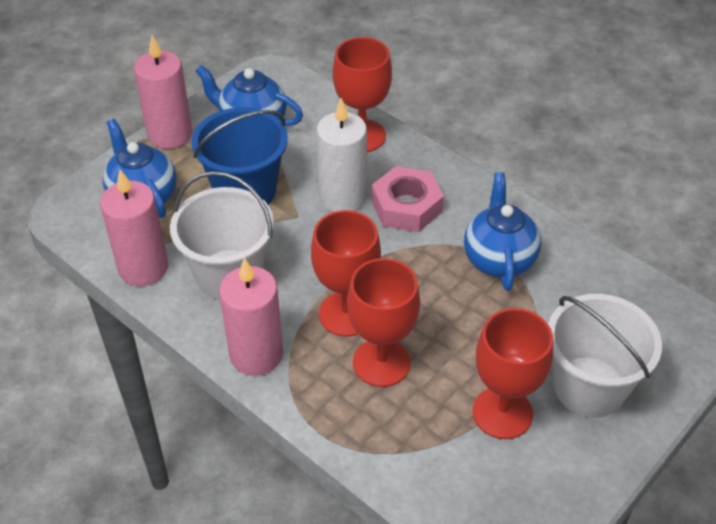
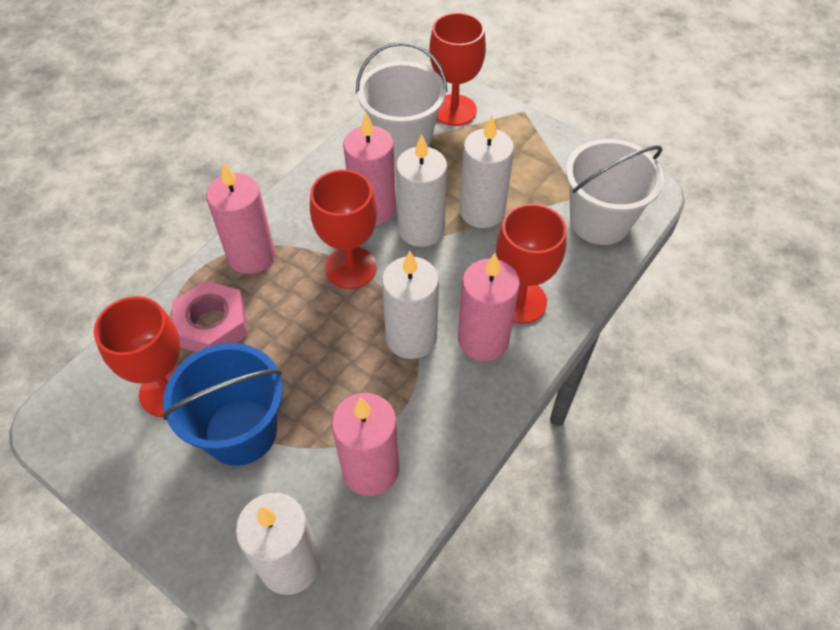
blue teapot: 3 -> 0
pink candle: 3 -> 4
white candle: 1 -> 4

